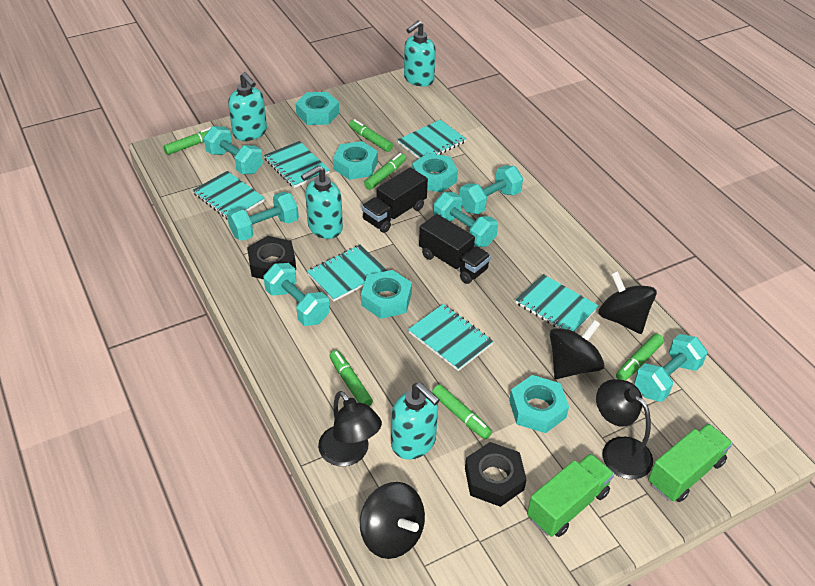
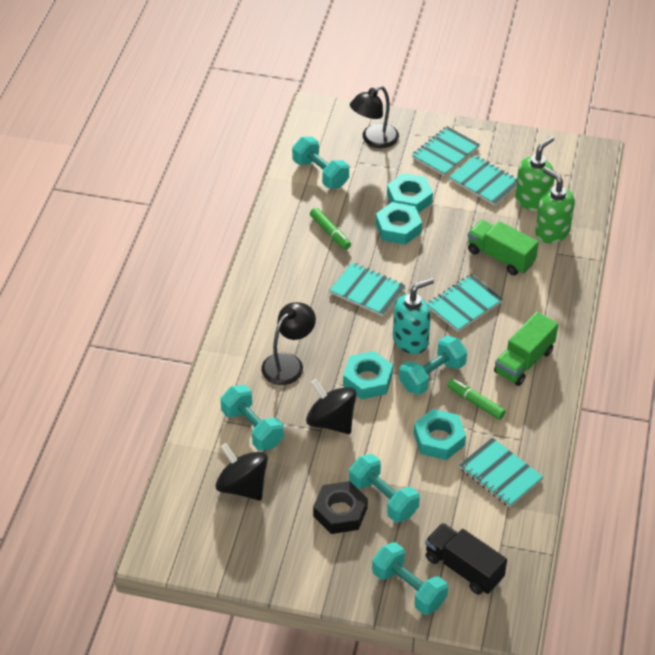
black nut: 2 -> 1
black spinning top: 3 -> 2
black truck: 2 -> 1
green marker: 6 -> 2
green soap dispenser: 0 -> 2
turquoise dumbbell: 6 -> 5
turquoise notebook: 6 -> 5
turquoise nut: 5 -> 4
turquoise soap dispenser: 4 -> 1

